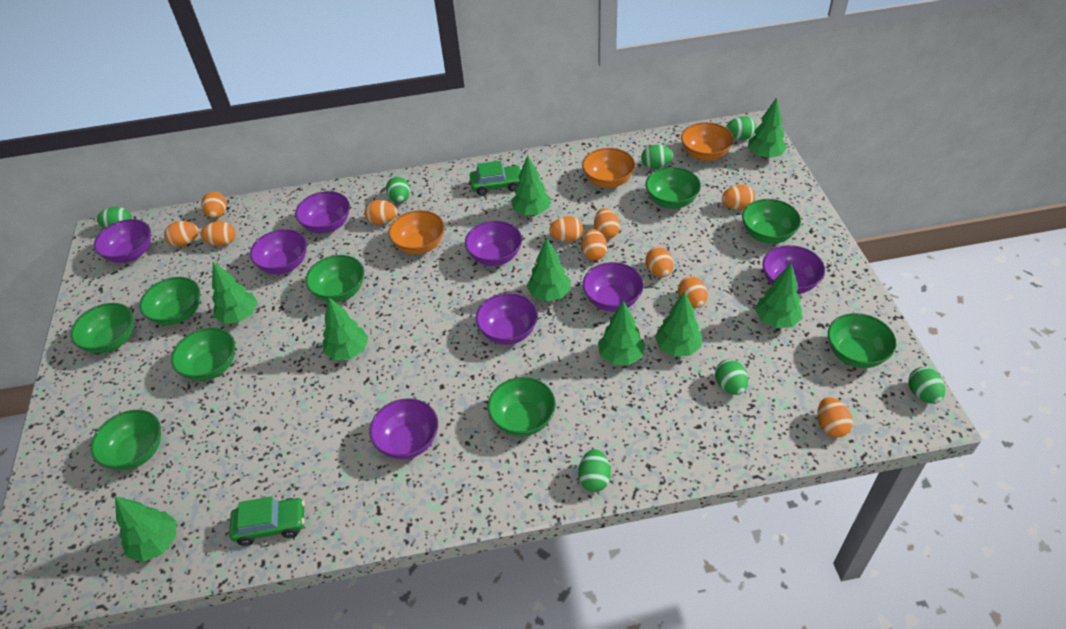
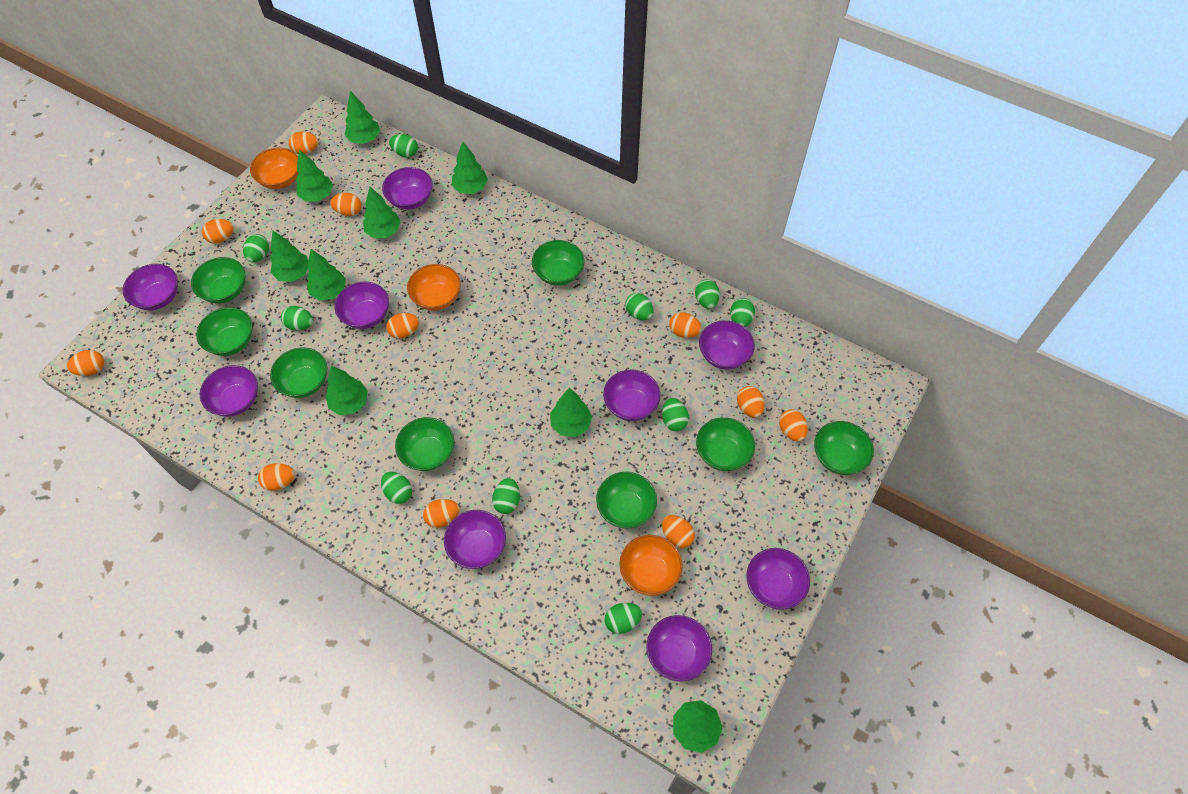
green bowl: 9 -> 8
green car: 2 -> 0
green egg: 7 -> 10
purple bowl: 8 -> 9

